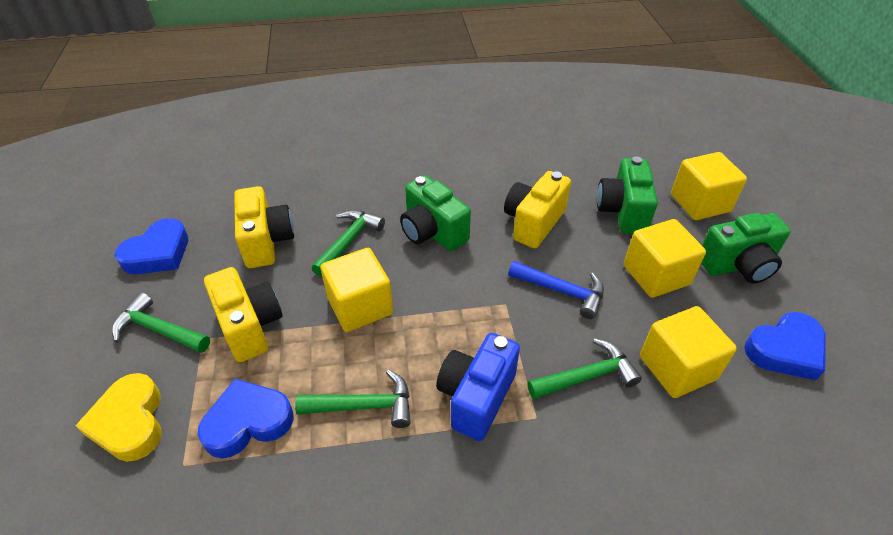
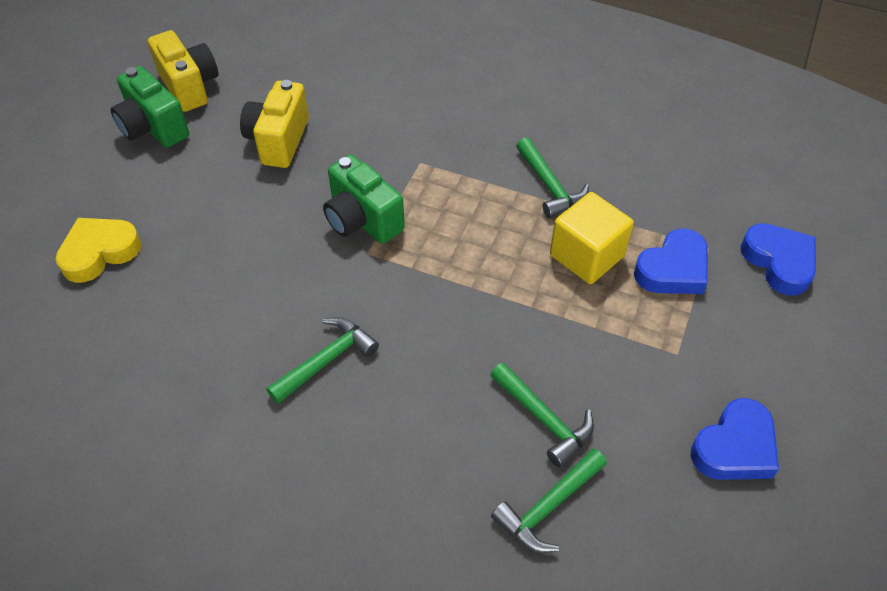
blue camera: 1 -> 0
blue hammer: 1 -> 0
green camera: 3 -> 2
yellow camera: 3 -> 2
yellow cube: 4 -> 1

